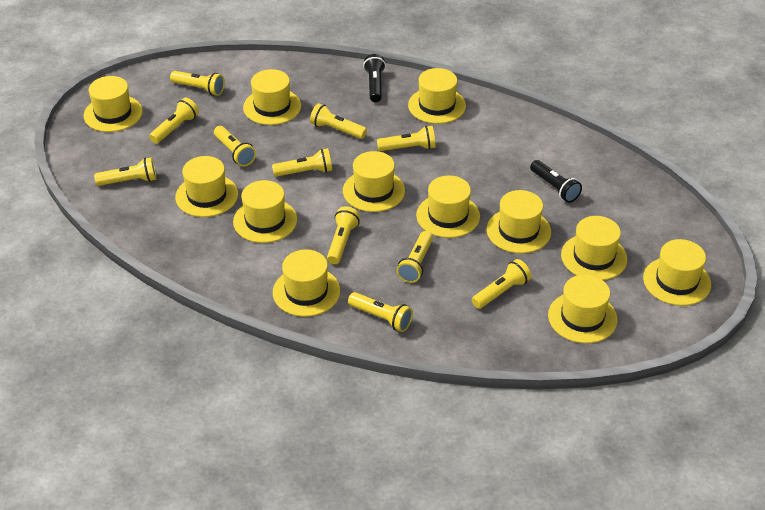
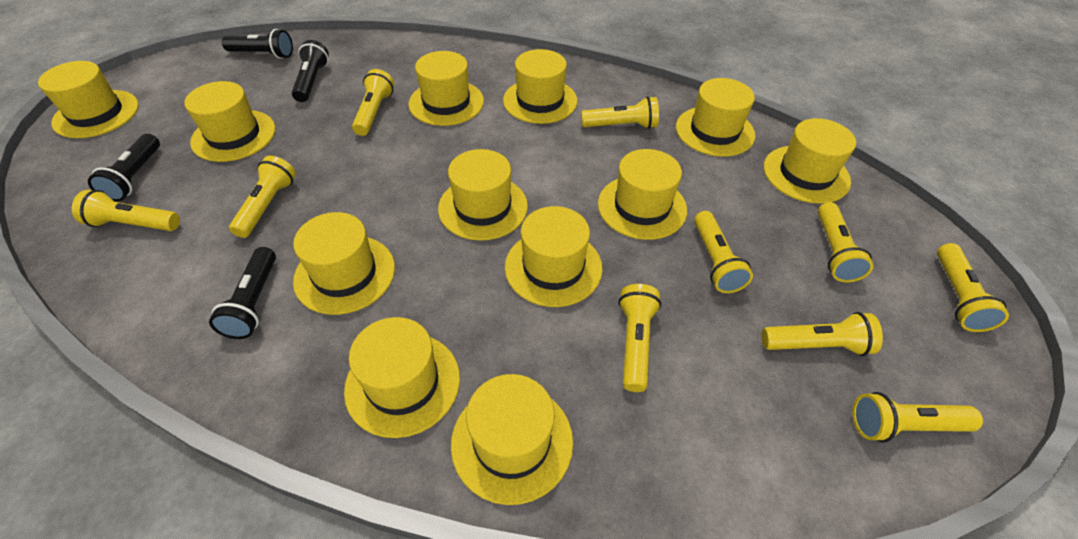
black flashlight: 2 -> 4
yellow flashlight: 11 -> 10

